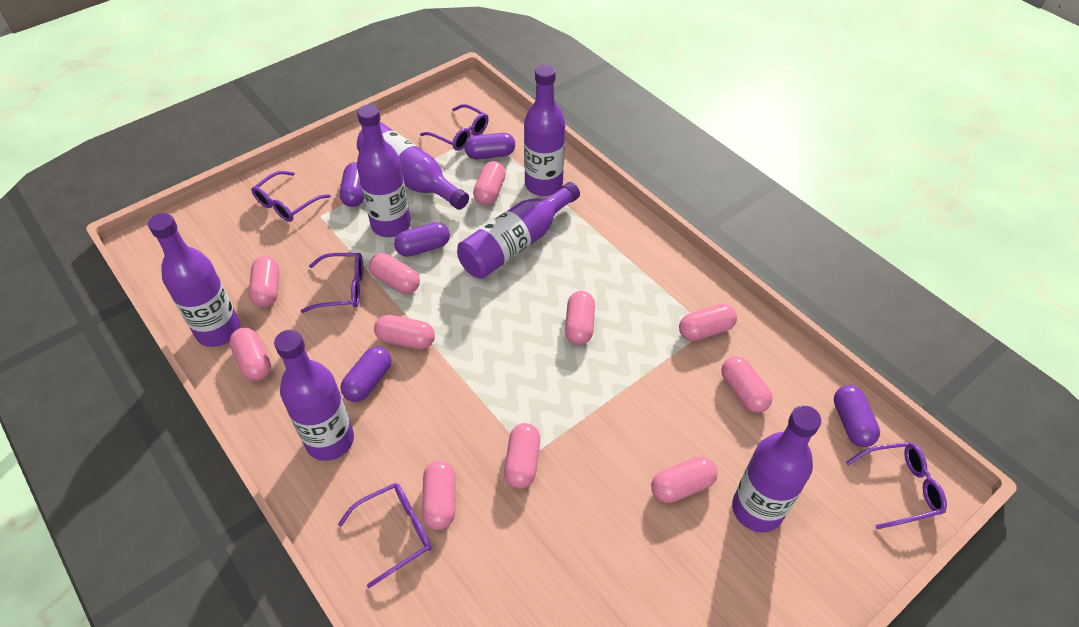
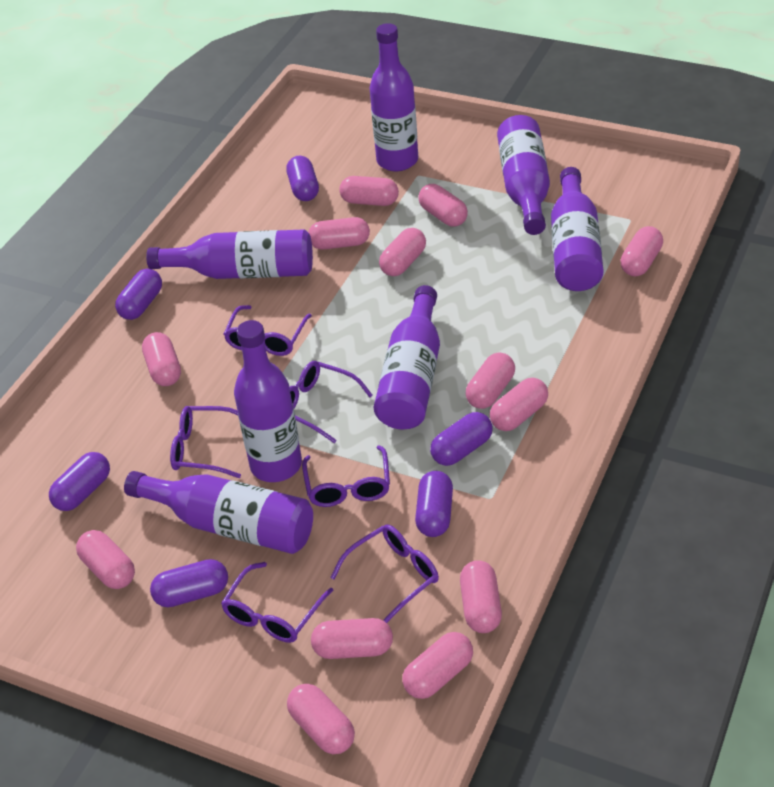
pink capsule: 11 -> 13
purple capsule: 5 -> 6
purple glasses: 5 -> 6

